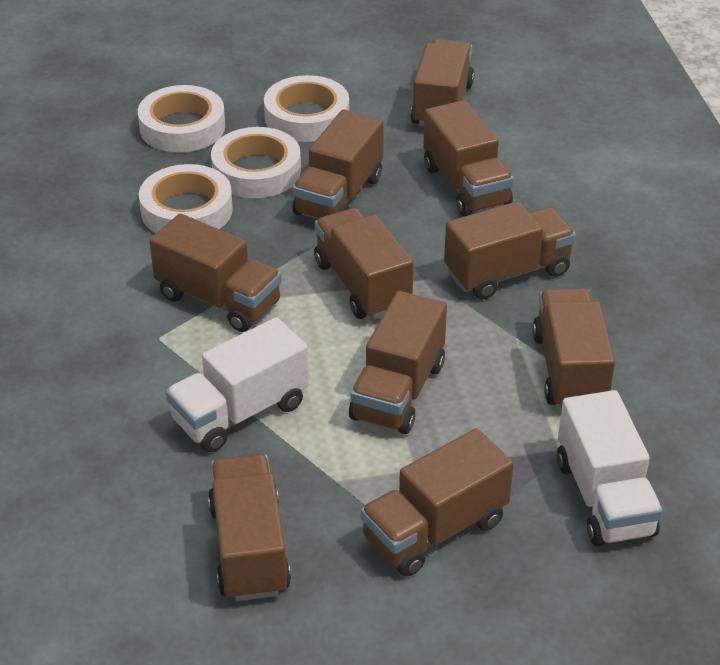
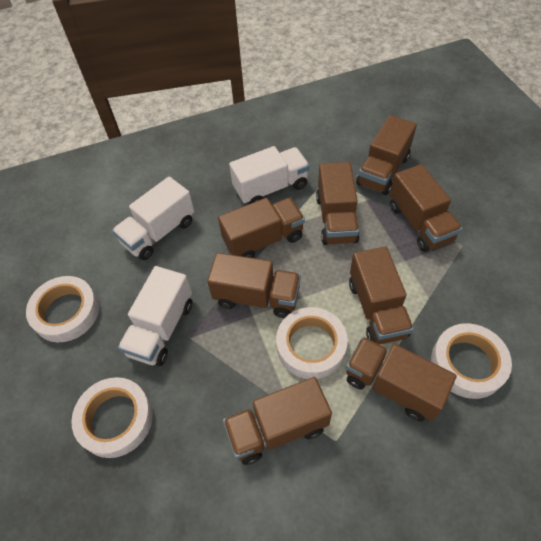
brown truck: 10 -> 8
white truck: 2 -> 3

